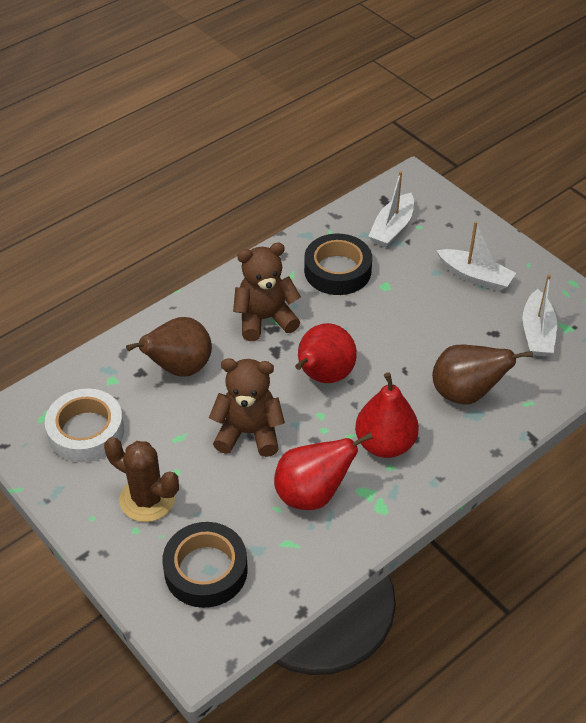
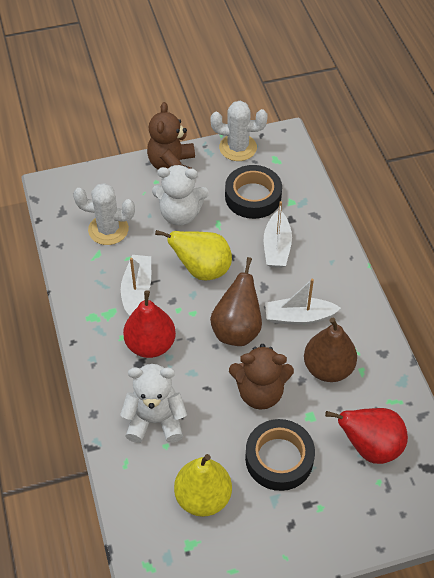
brown cactus: 1 -> 0
red pear: 3 -> 2
white cactus: 0 -> 2
white tape: 1 -> 0
white teddy bear: 0 -> 2
yellow pear: 0 -> 2

